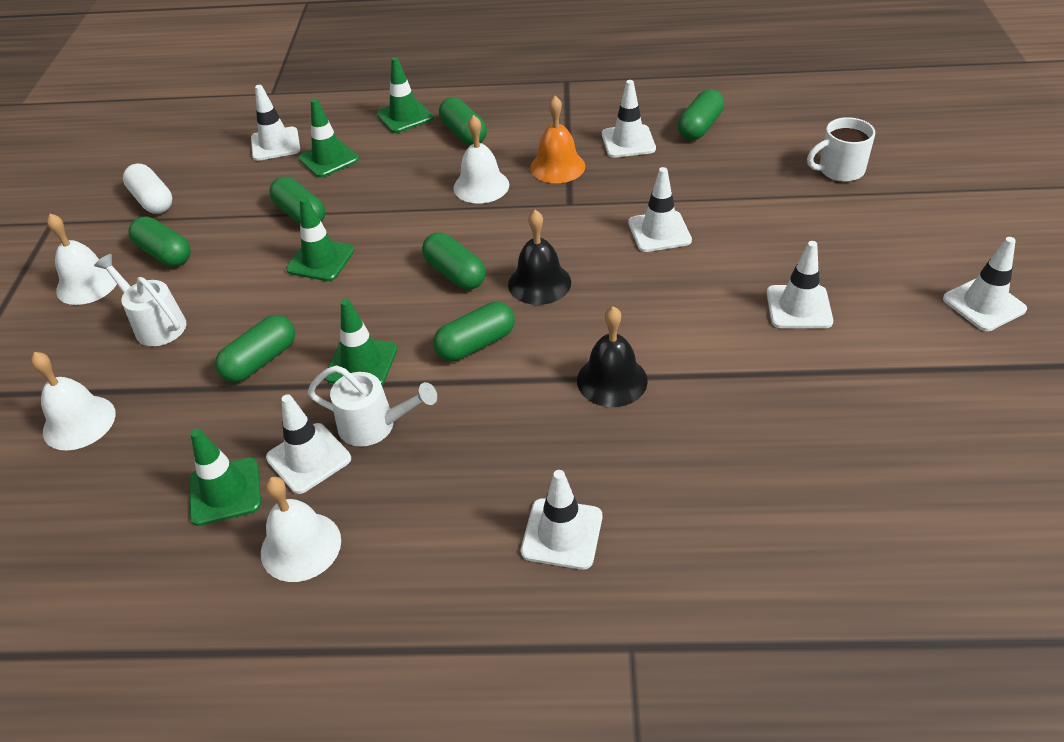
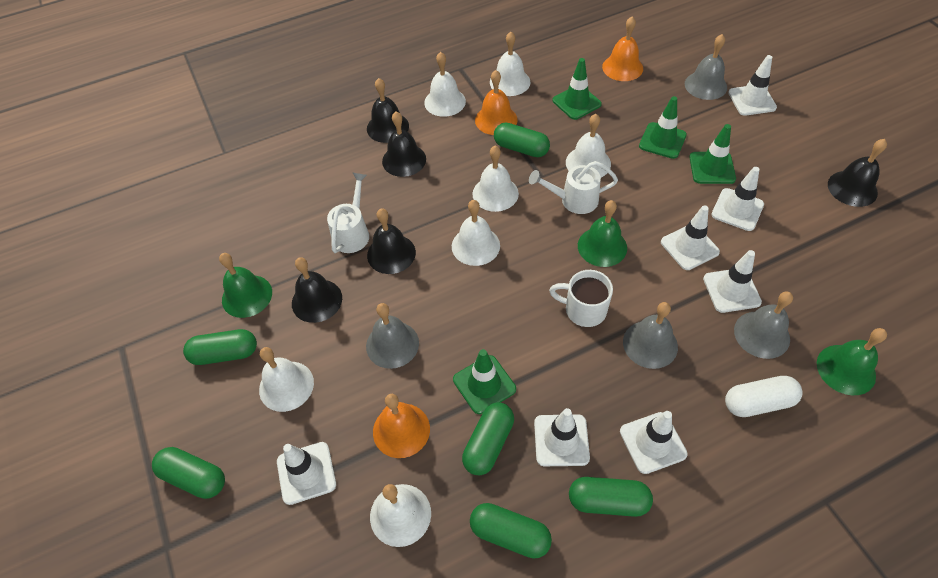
black bell: 2 -> 5
green bell: 0 -> 3
green capsule: 7 -> 6
green traffic cone: 5 -> 4
grey bell: 0 -> 4
orange bell: 1 -> 3
white bell: 4 -> 7

